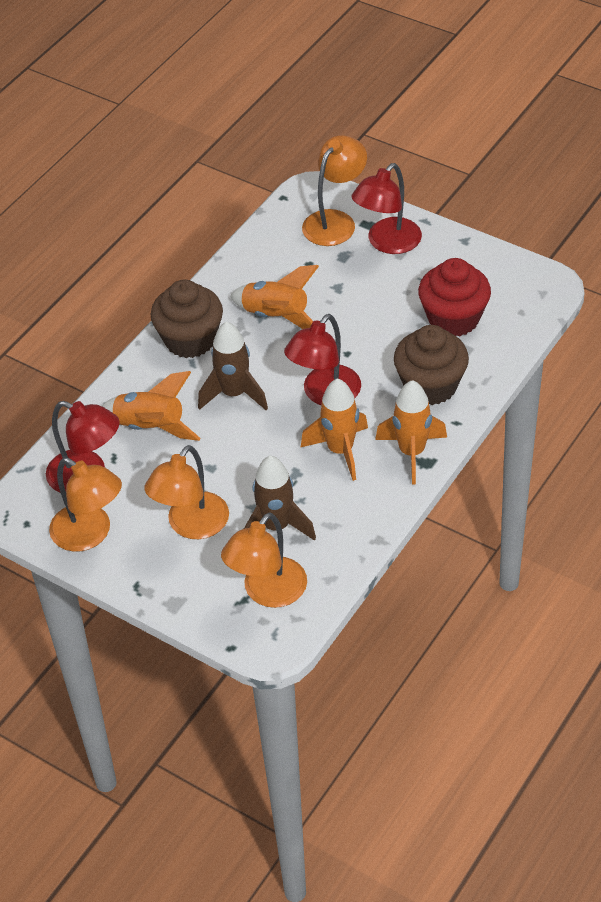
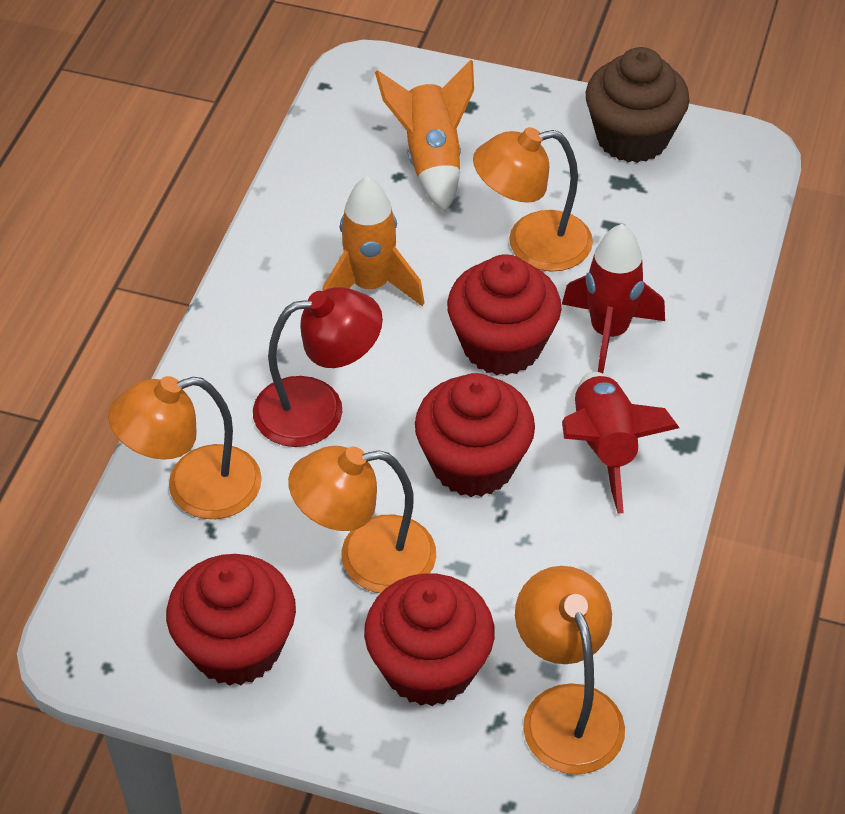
brown cupcake: 2 -> 1
brown rocket: 2 -> 0
orange rocket: 4 -> 2
red cupcake: 1 -> 4
red lamp: 3 -> 1
red rocket: 0 -> 2

